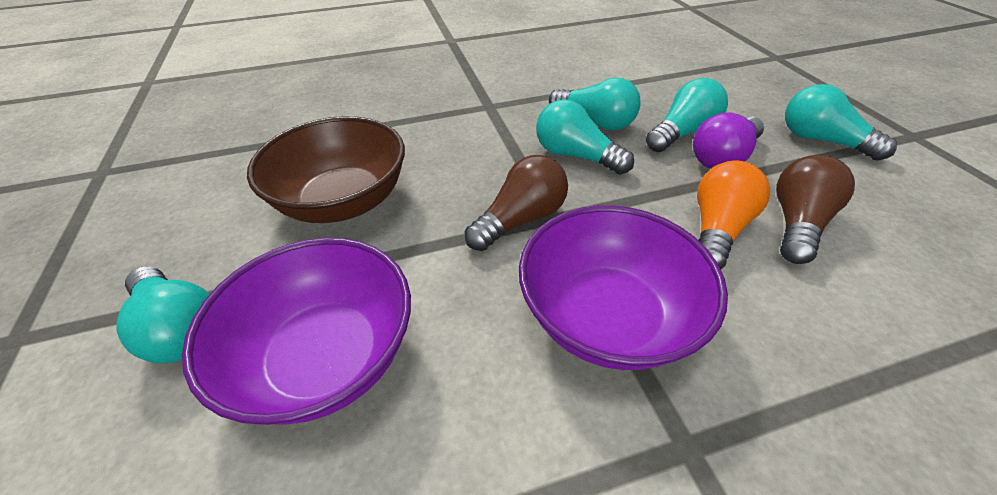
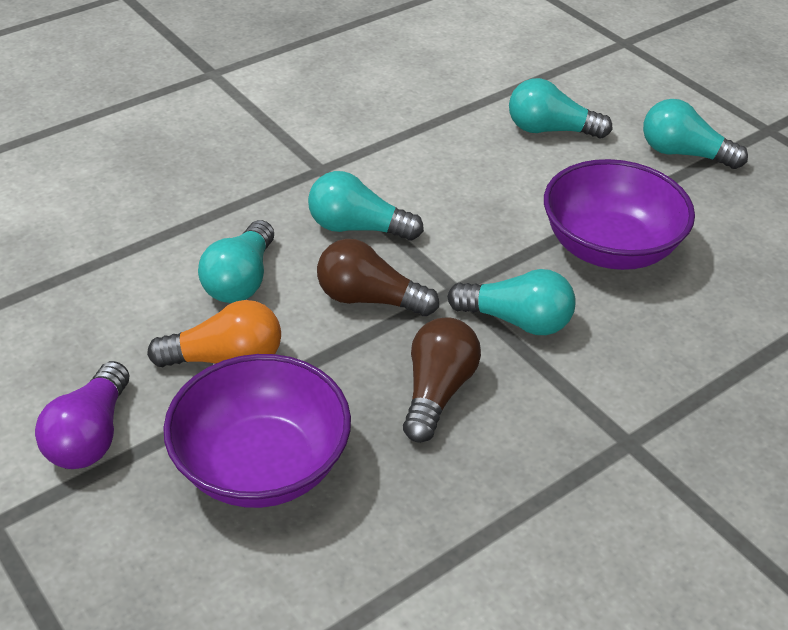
brown bowl: 1 -> 0

